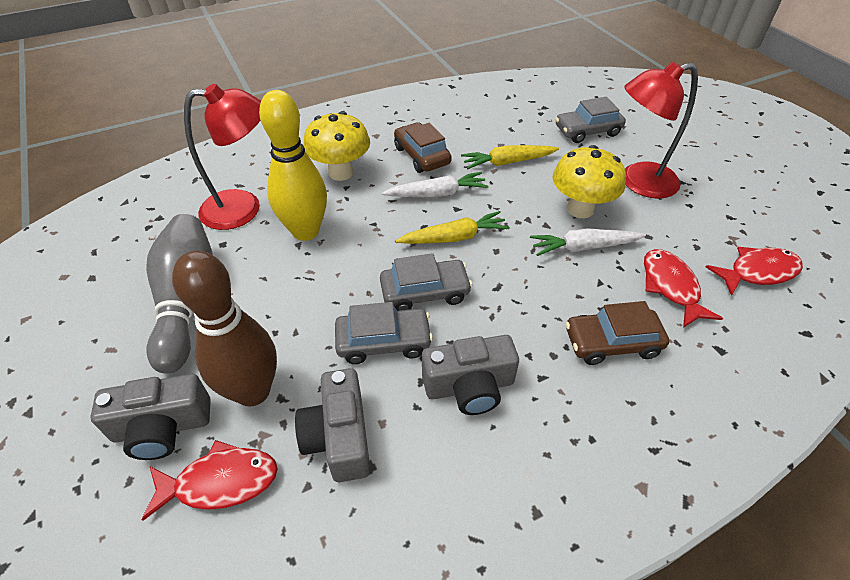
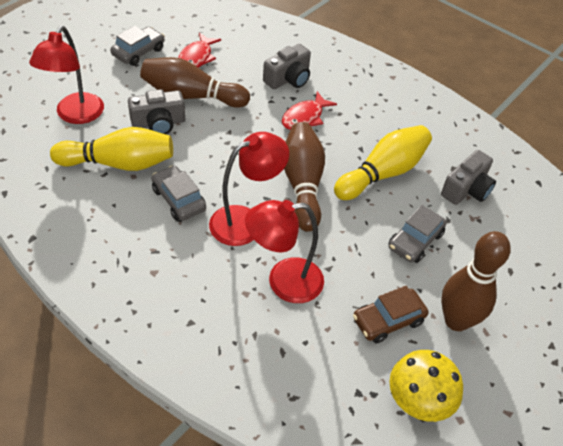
brown bowling pin: 1 -> 3
brown car: 2 -> 1
grey bowling pin: 1 -> 0
red fish: 3 -> 2
red lamp: 2 -> 3
white carrot: 2 -> 0
yellow bowling pin: 1 -> 2
yellow carrot: 2 -> 0
yellow mushroom: 2 -> 1

